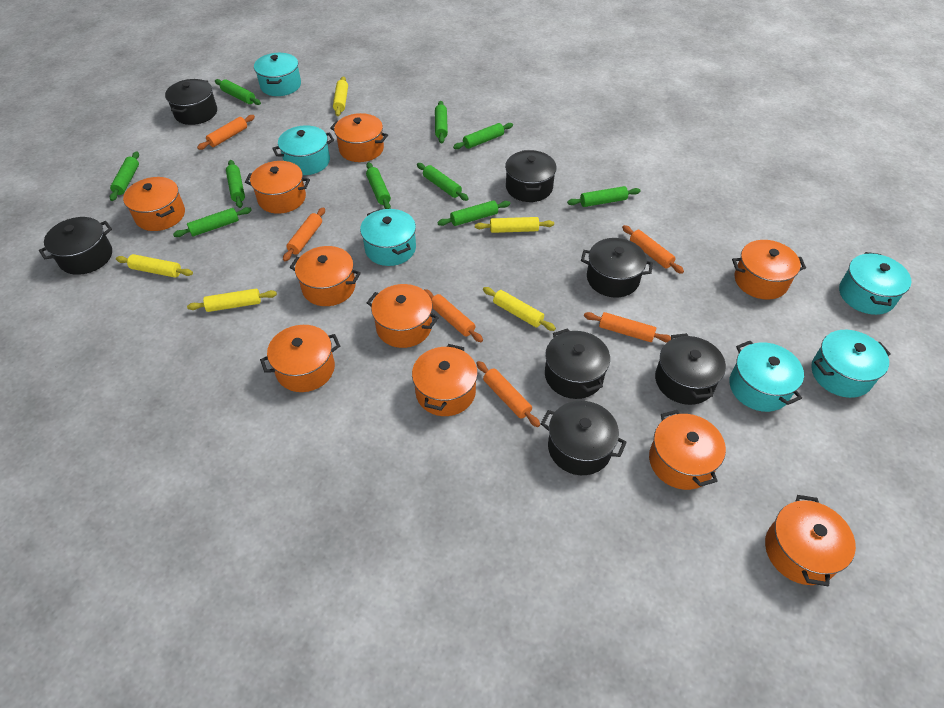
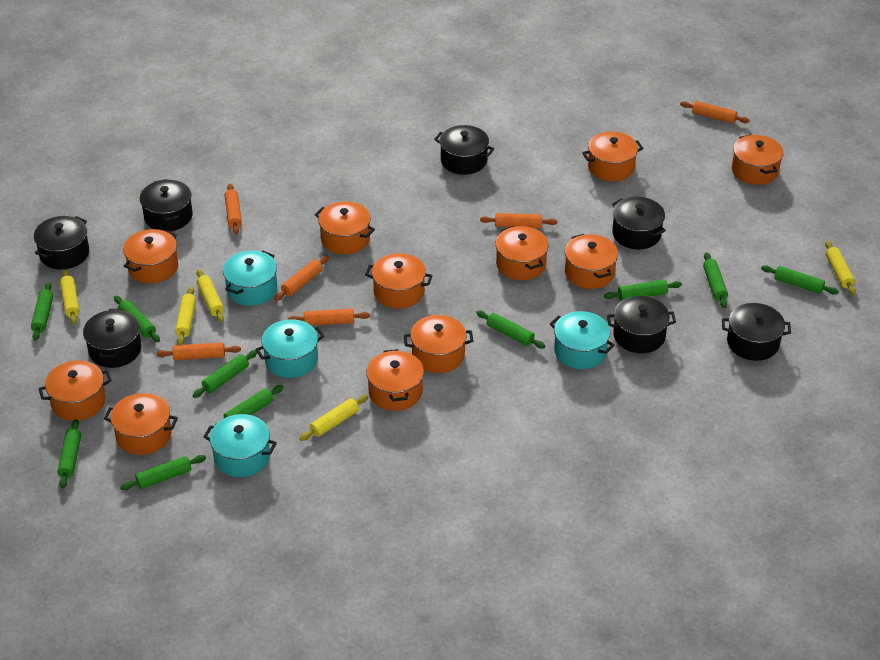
orange pot: 10 -> 11
turquoise pot: 6 -> 4

